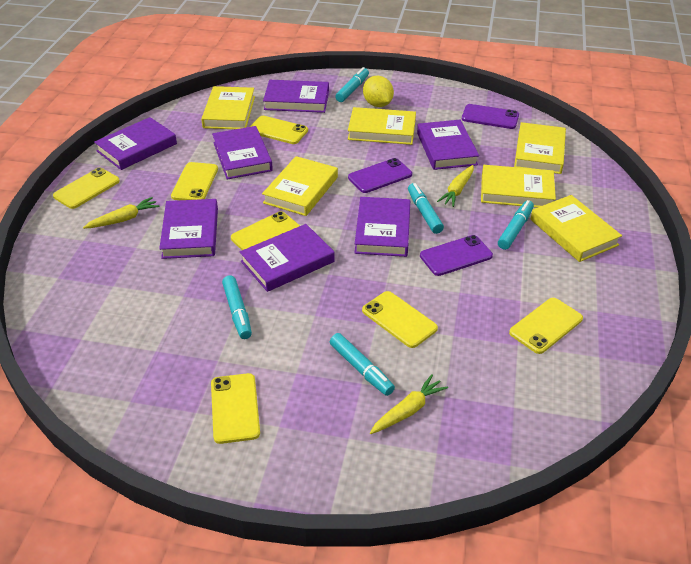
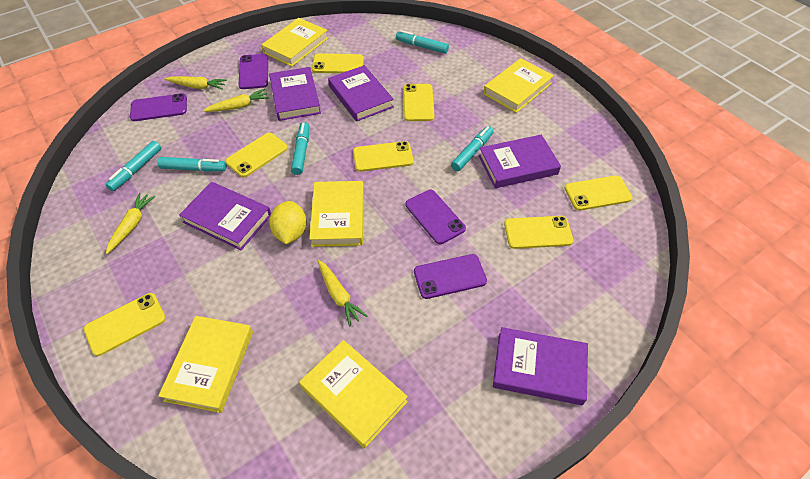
purple book: 7 -> 5
purple phone: 3 -> 4
yellow book: 6 -> 5
yellow carrot: 3 -> 4

